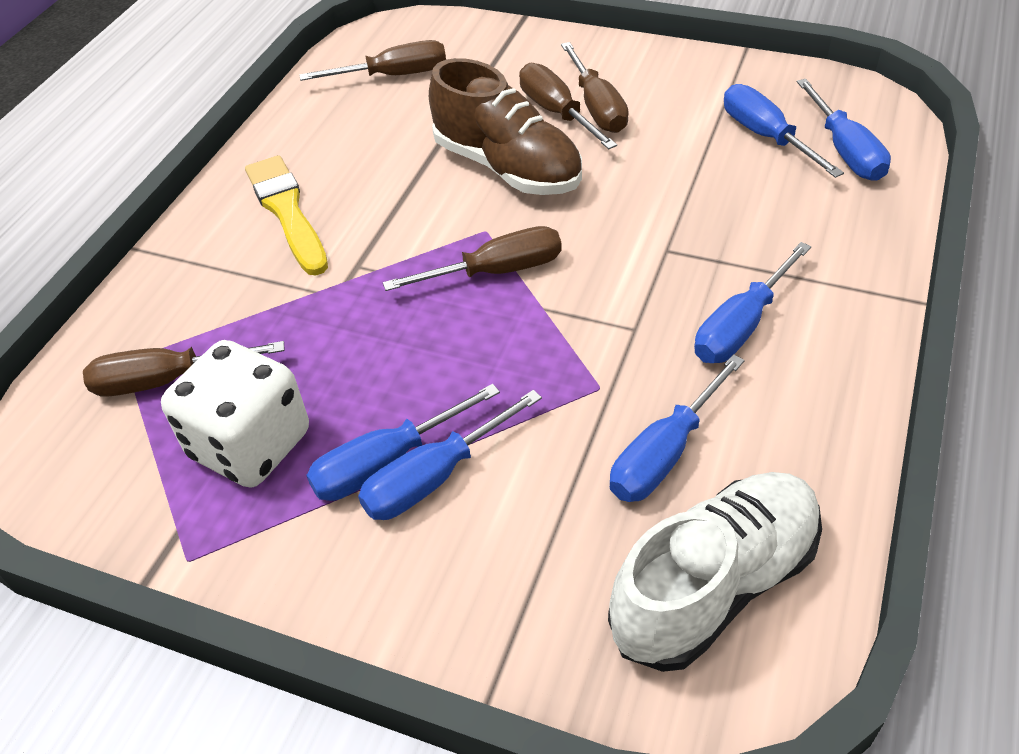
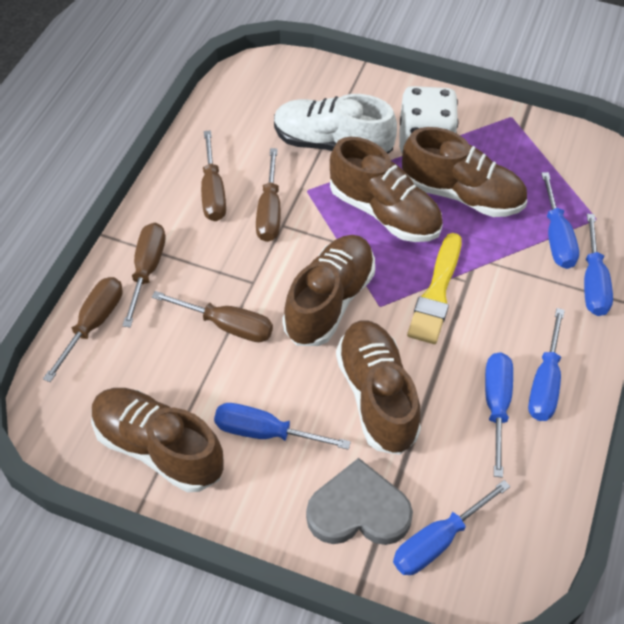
brown shoe: 1 -> 5
grey heart: 0 -> 1

